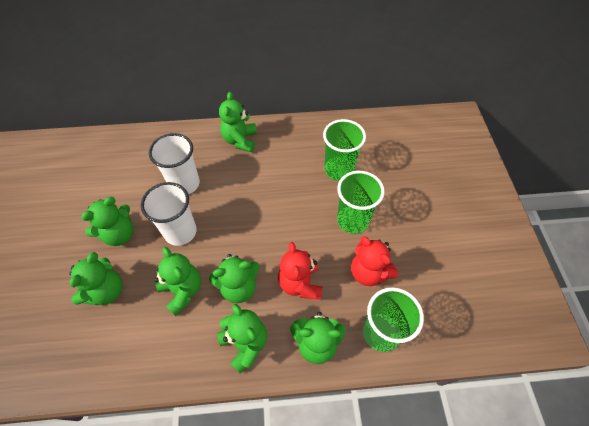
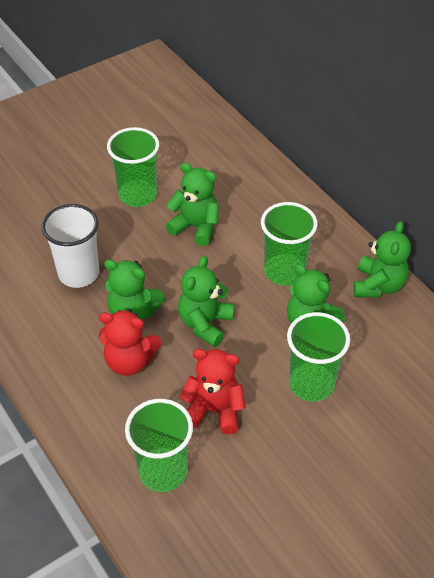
green cup: 3 -> 4
green teddy bear: 7 -> 5
white cup: 2 -> 1

